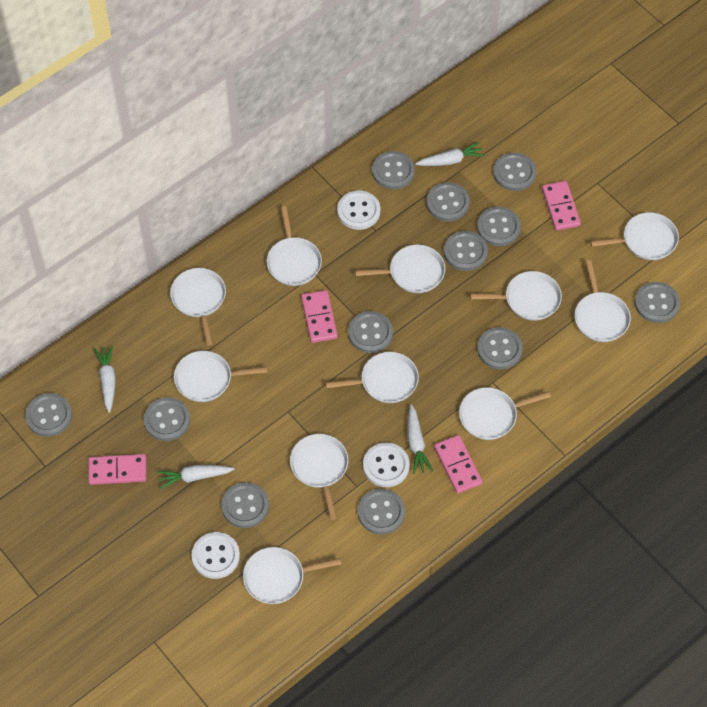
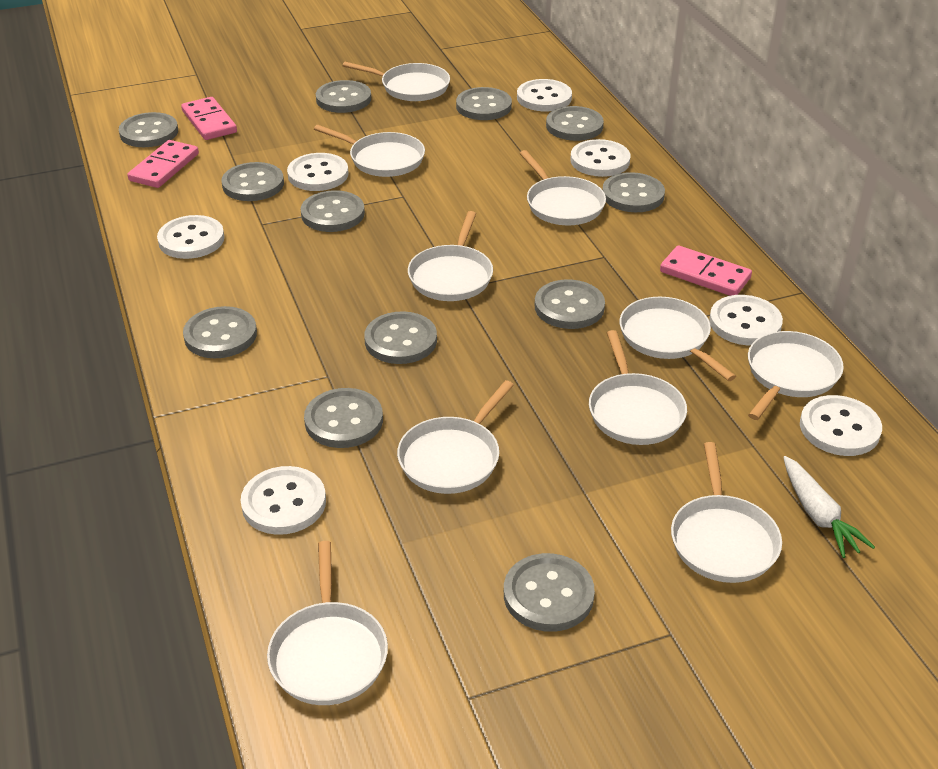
pink domino: 4 -> 3
white button: 3 -> 7
white carrot: 4 -> 1
white pan: 11 -> 10

